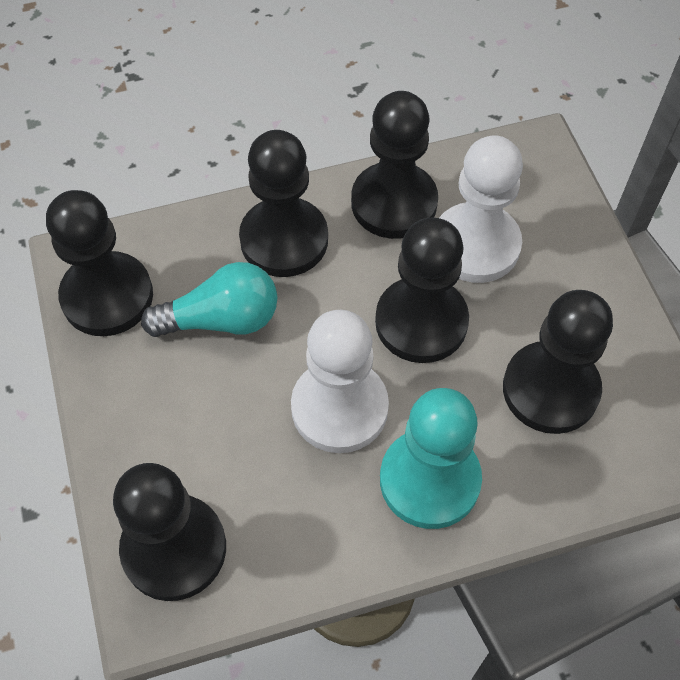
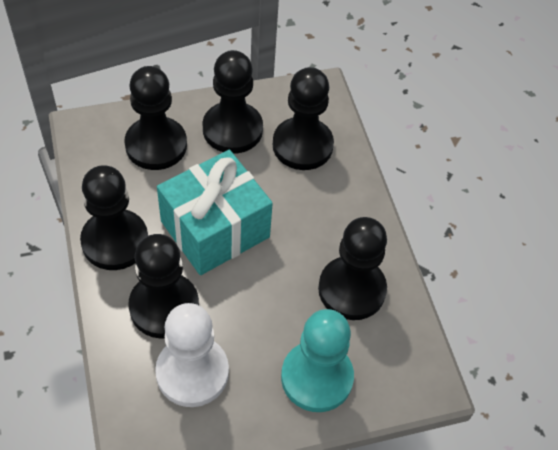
turquoise gift: 0 -> 1
turquoise light bulb: 1 -> 0
white pawn: 2 -> 1

